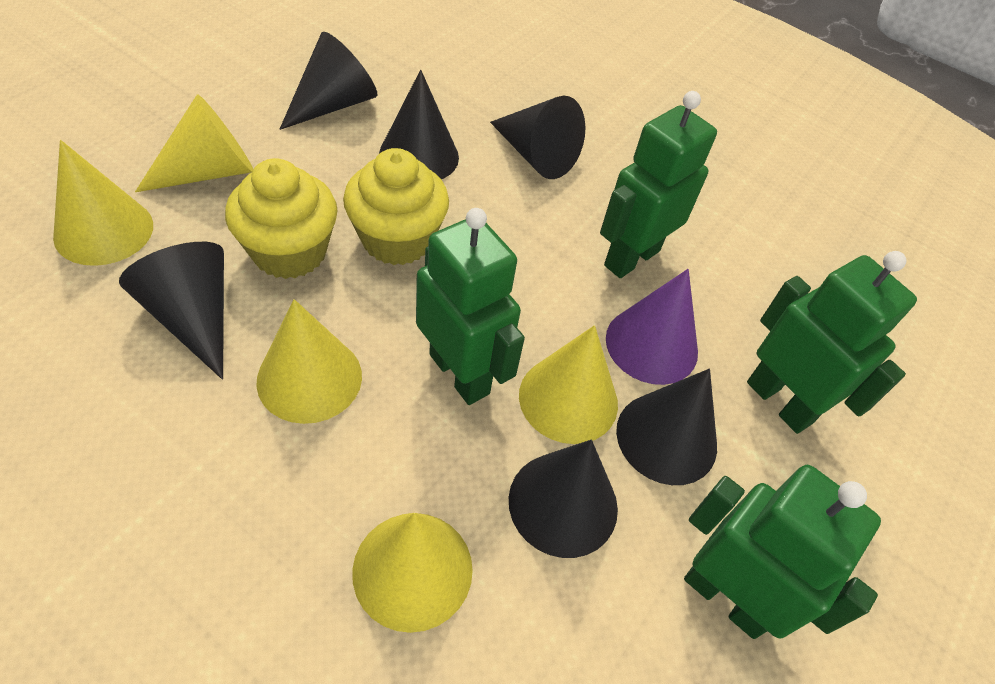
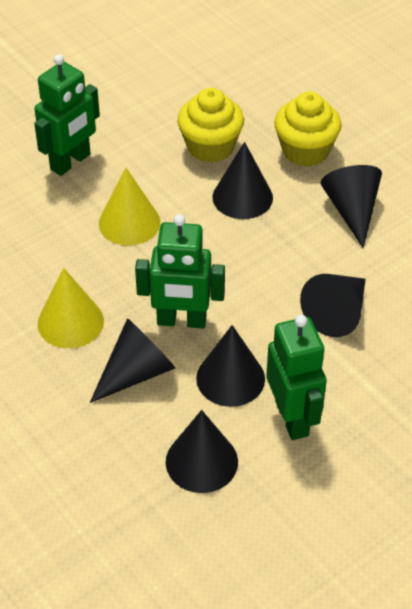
green robot: 4 -> 3
purple cone: 1 -> 0
yellow cone: 5 -> 2

